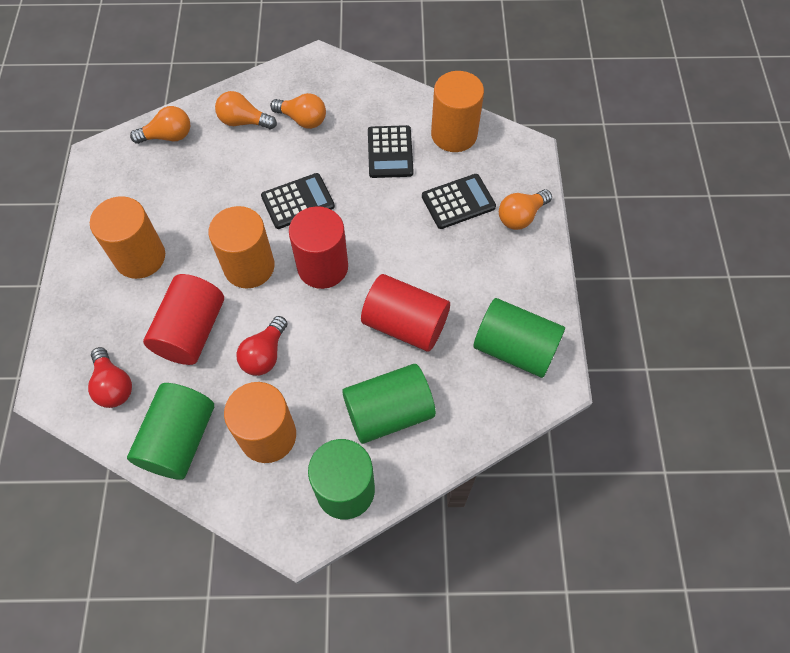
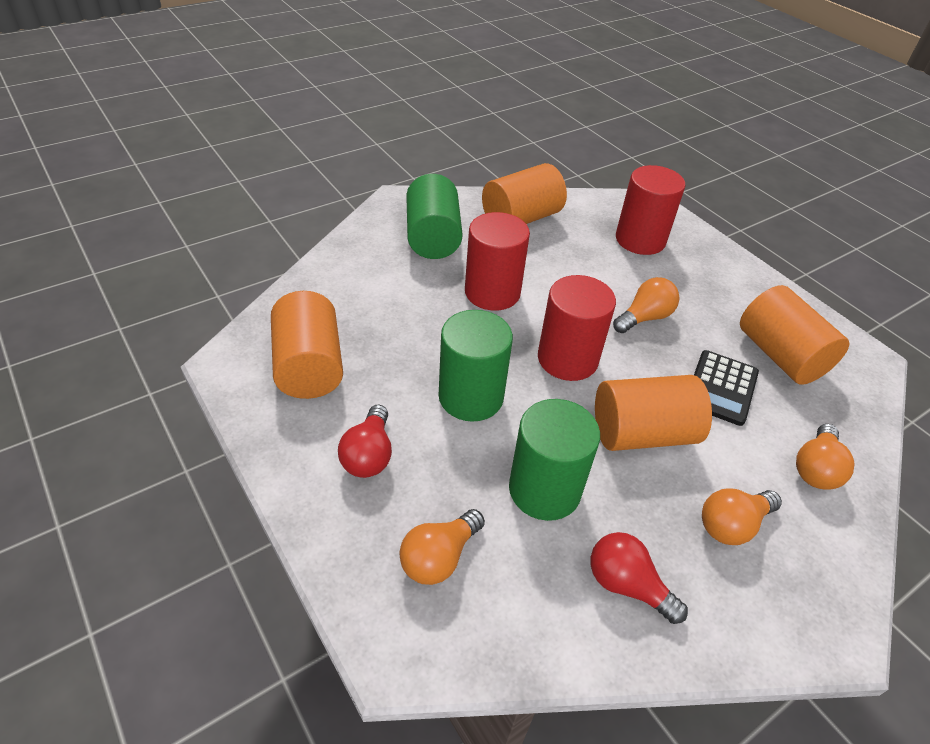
black calculator: 3 -> 1
green cylinder: 4 -> 3

